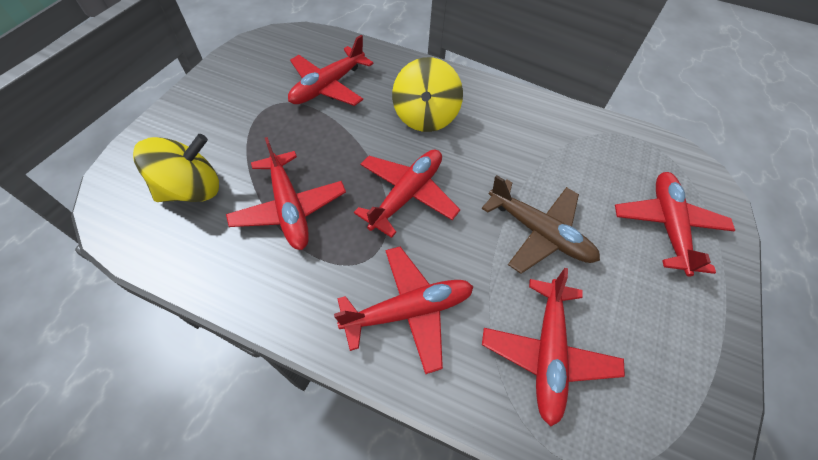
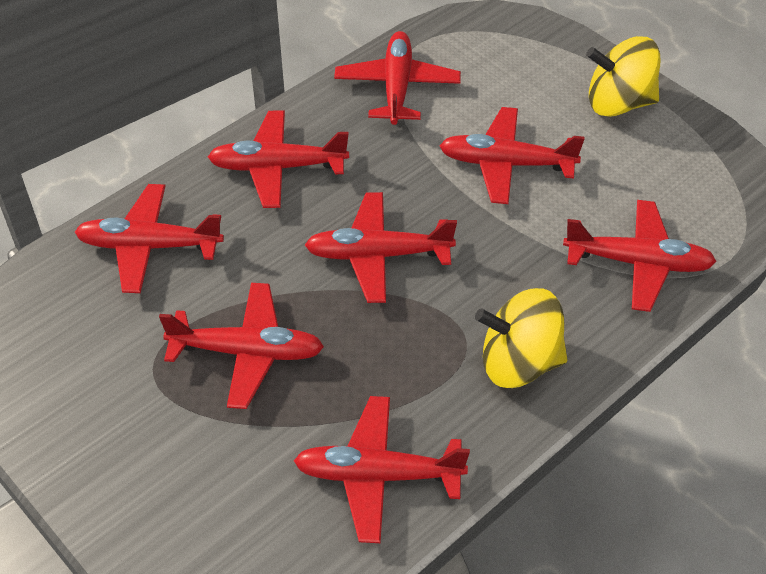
brown plane: 1 -> 0
red plane: 6 -> 8

